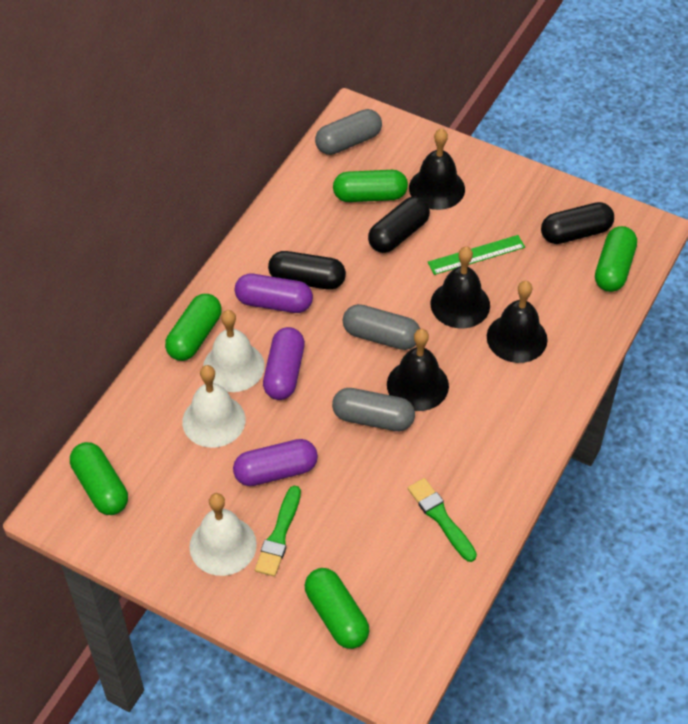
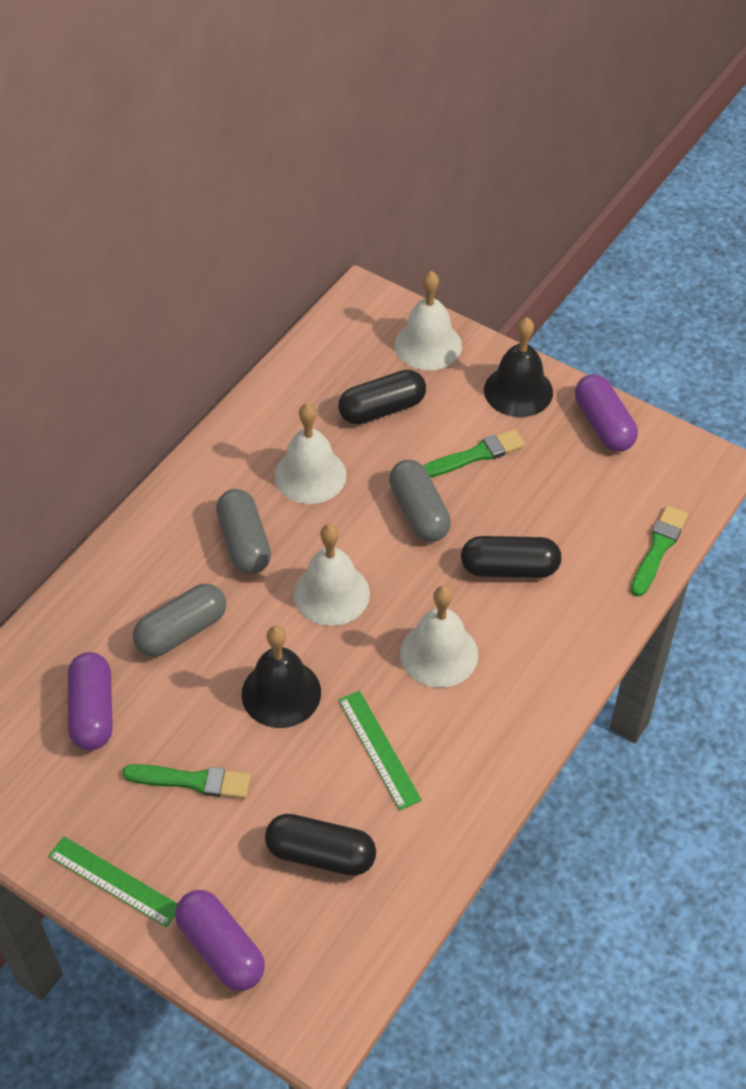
black bell: 4 -> 2
green brush: 2 -> 3
green capsule: 5 -> 0
green ruler: 1 -> 2
white bell: 3 -> 4

